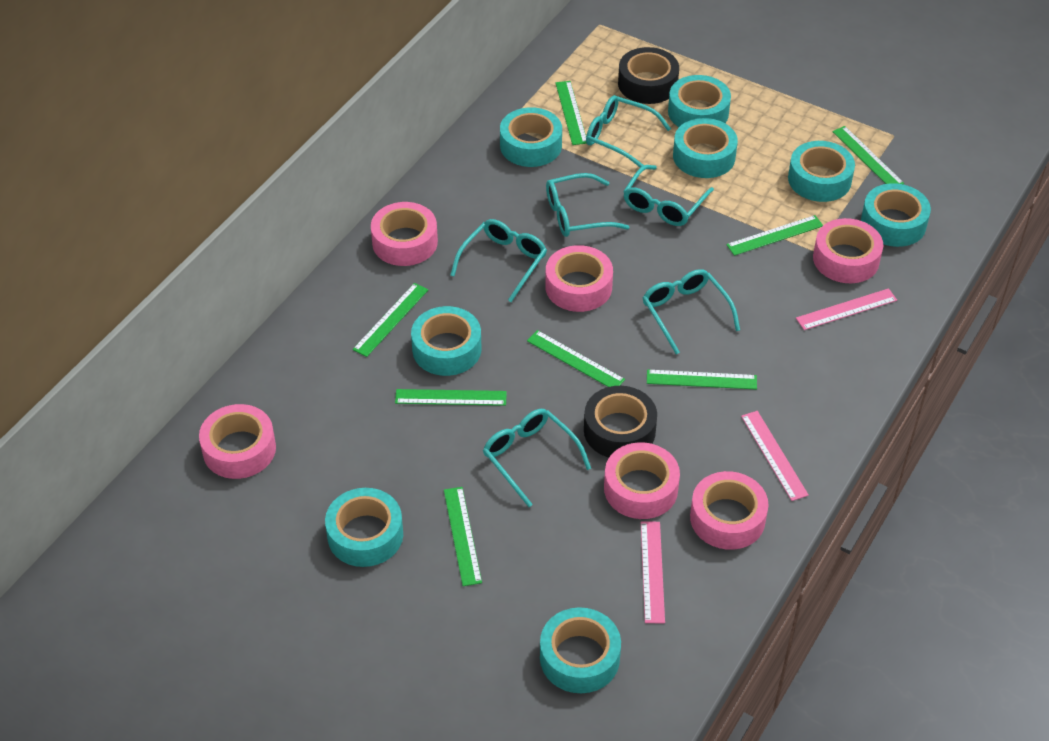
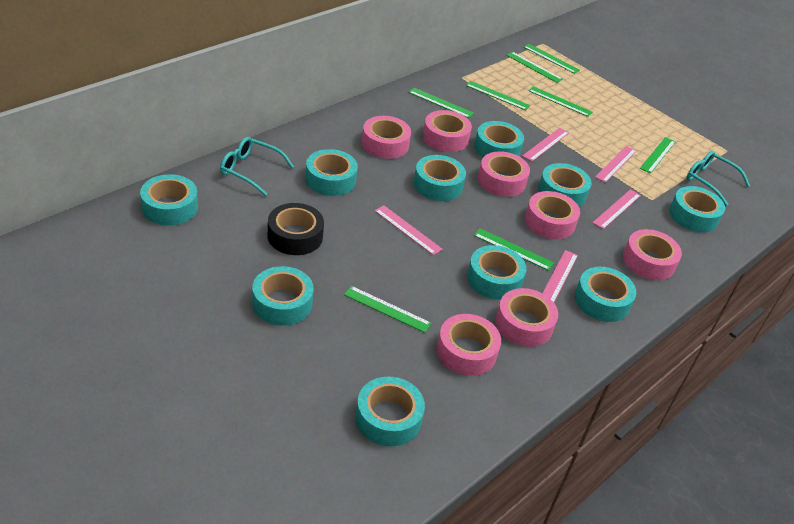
black tape: 2 -> 1
pink ruler: 3 -> 5
pink tape: 6 -> 7
turquoise glasses: 6 -> 2
turquoise tape: 8 -> 10

